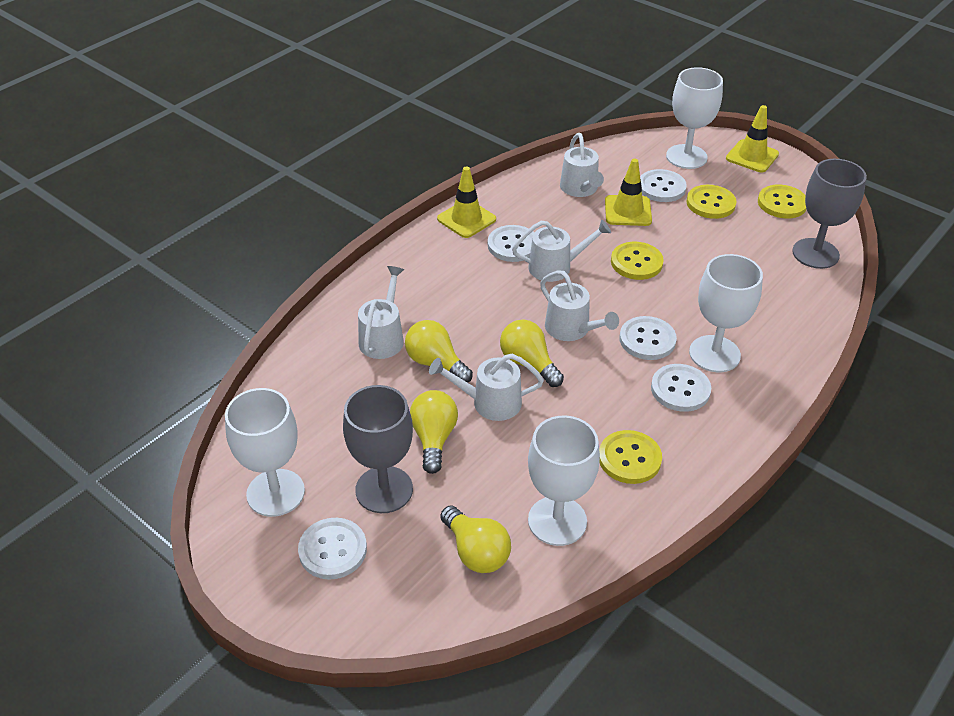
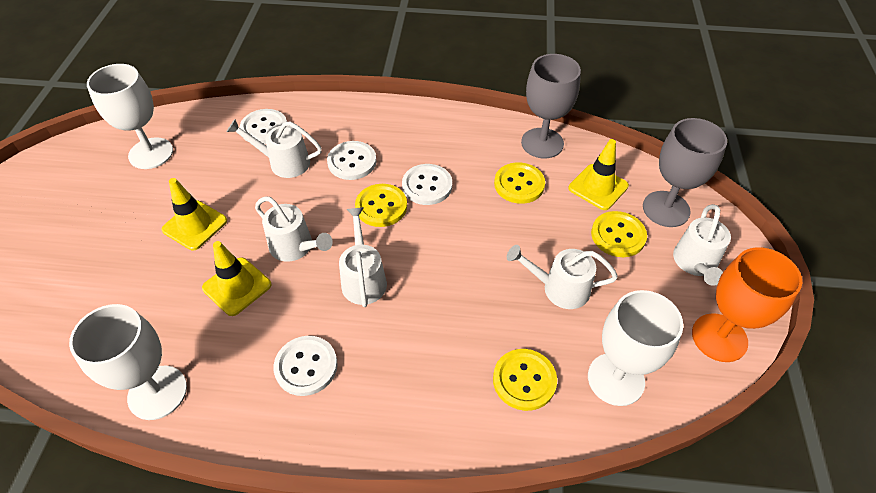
orange goblet: 0 -> 1
white button: 5 -> 4
white goblet: 4 -> 3
yellow light bulb: 4 -> 0

